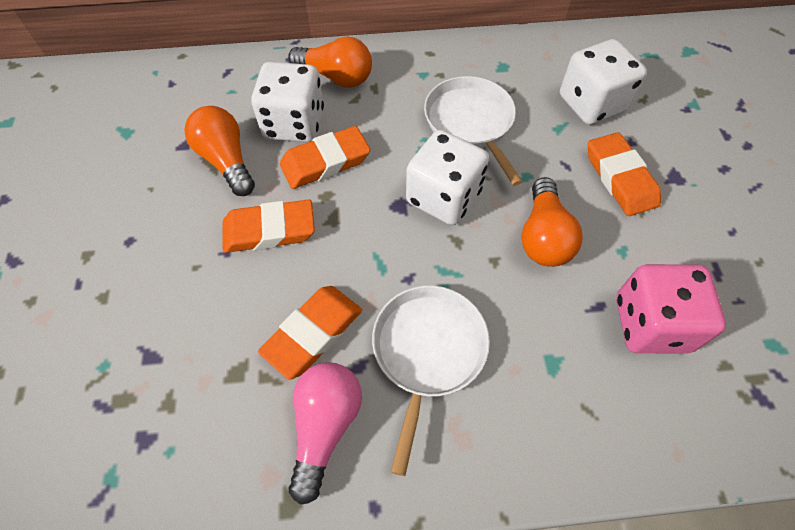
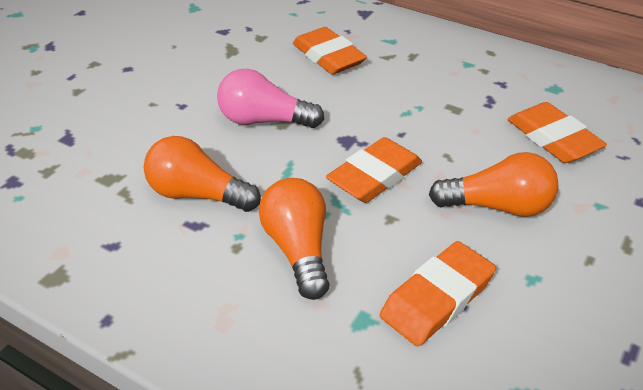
pink dice: 1 -> 0
white dice: 3 -> 0
white pan: 2 -> 0

